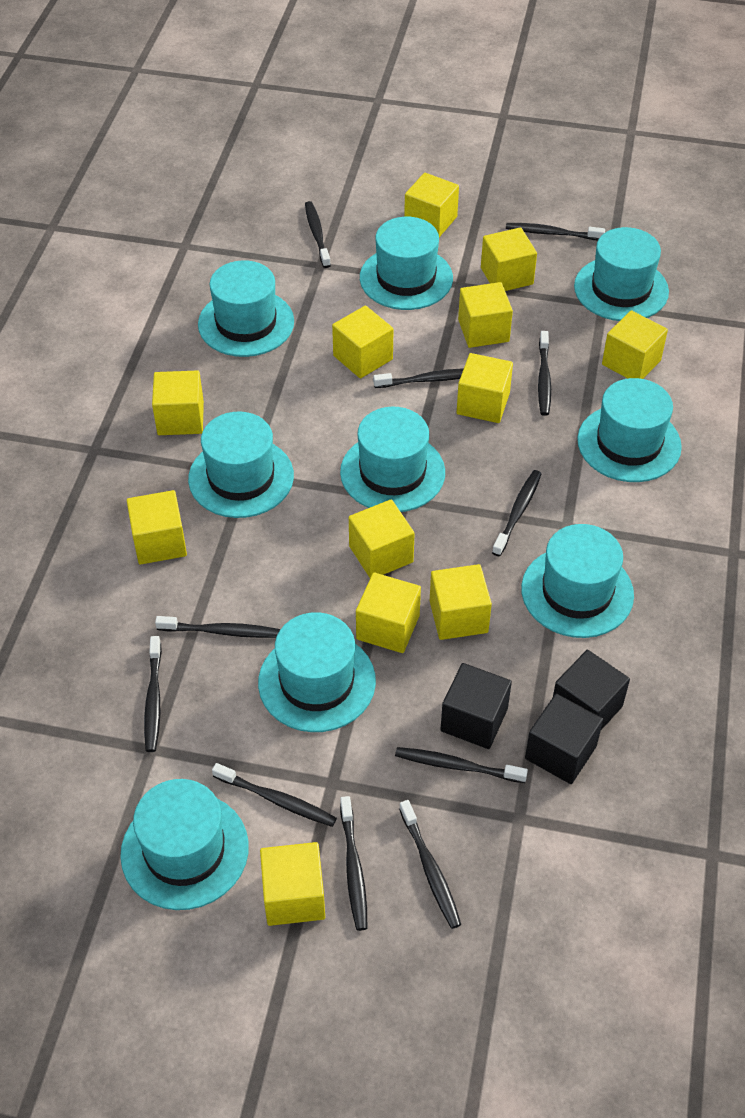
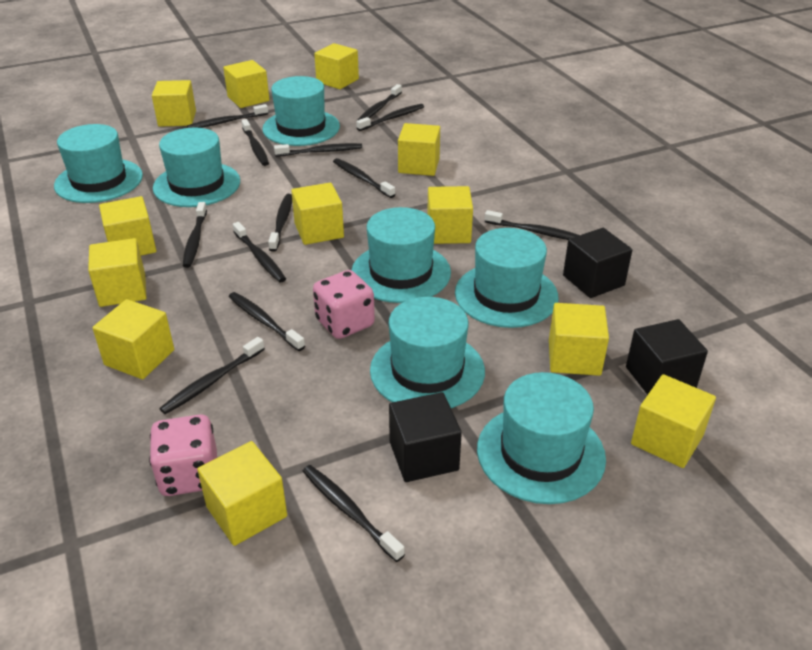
black toothbrush: 11 -> 13
pink dice: 0 -> 2
turquoise hat: 9 -> 7

